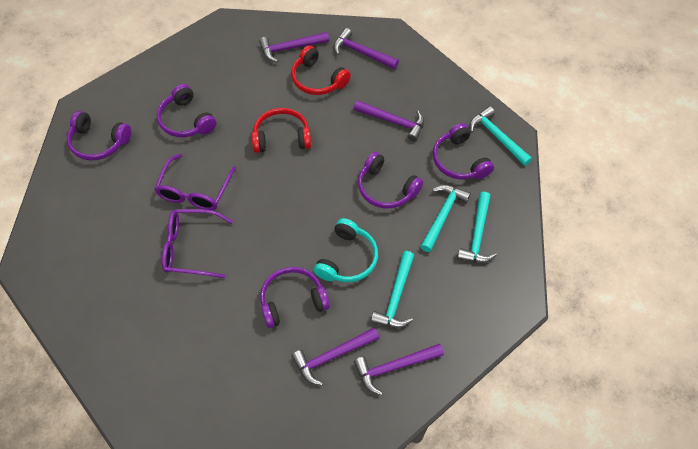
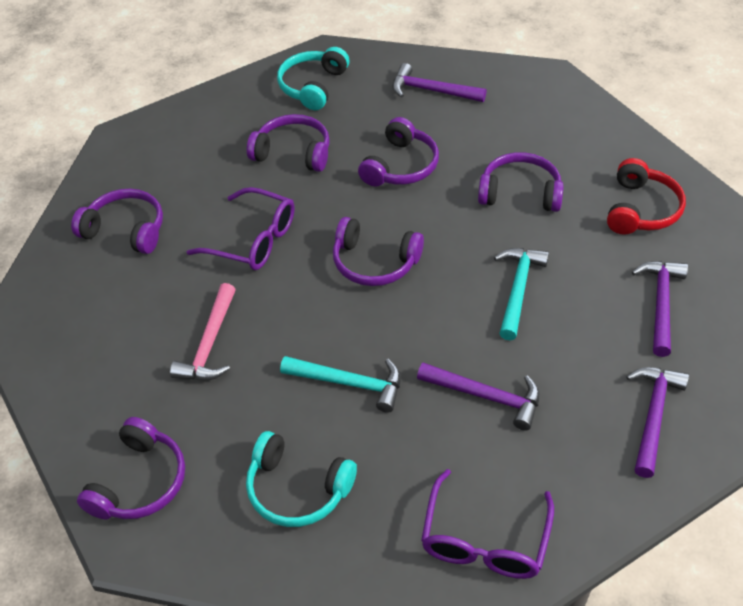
pink hammer: 0 -> 1
purple hammer: 5 -> 4
purple headphones: 5 -> 6
red headphones: 2 -> 1
turquoise hammer: 4 -> 2
turquoise headphones: 1 -> 2

